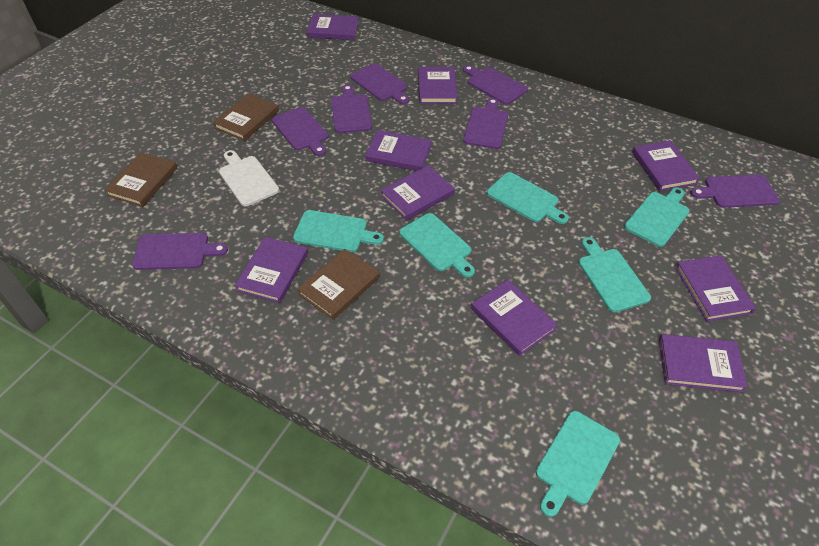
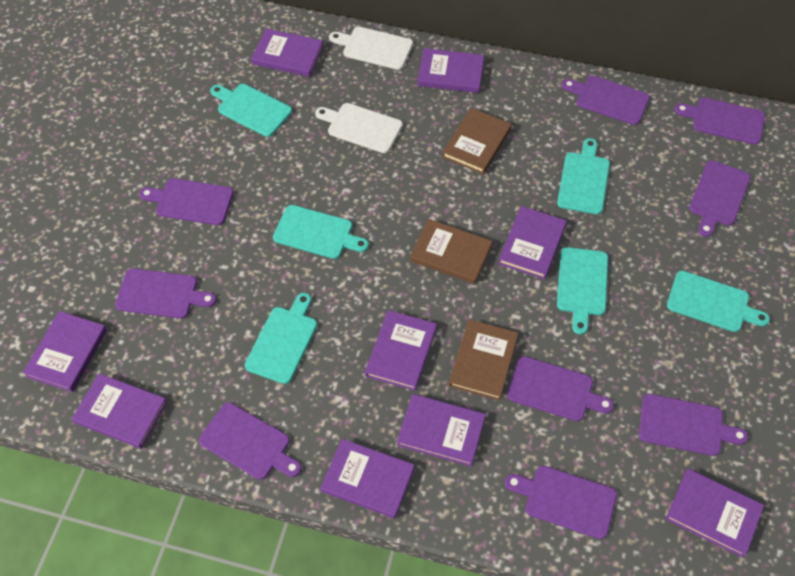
purple cutting board: 7 -> 9
white cutting board: 1 -> 2

